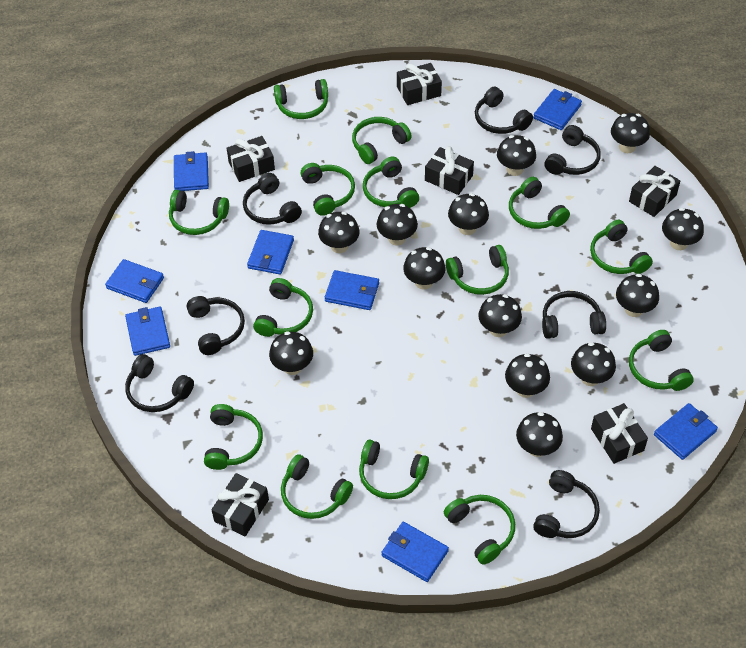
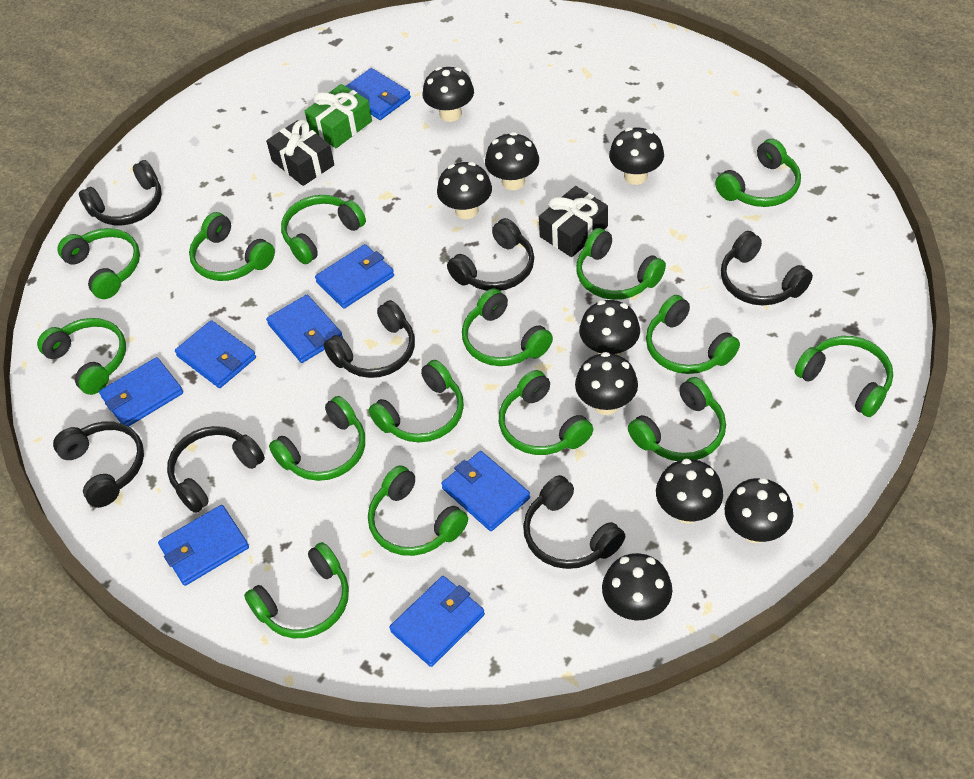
black gift: 6 -> 2
black mushroom: 13 -> 9
green gift: 0 -> 1
green headphones: 14 -> 15

